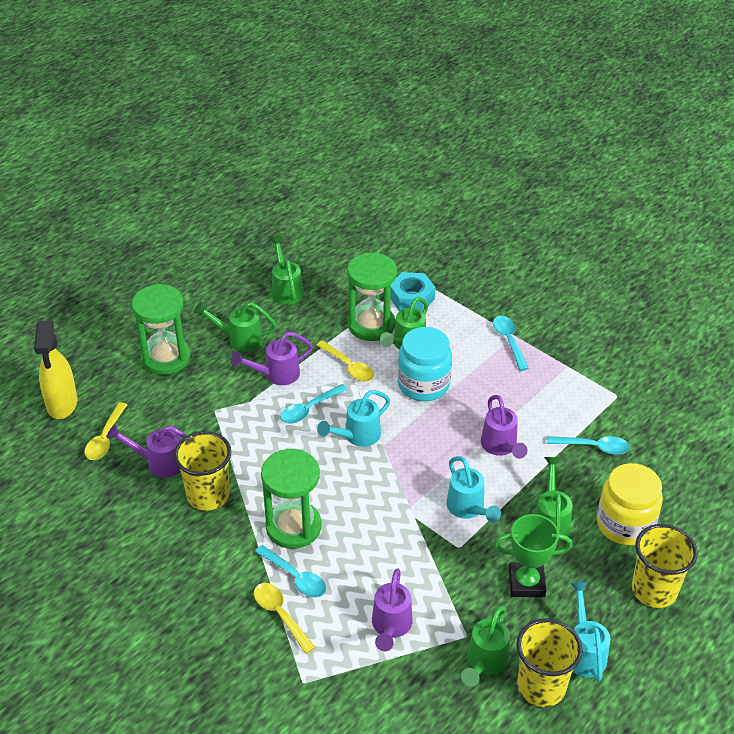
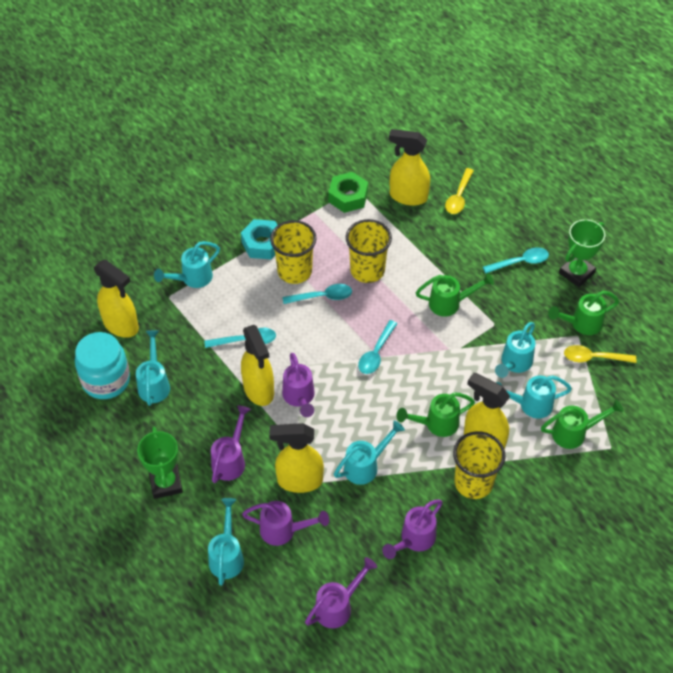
green hourglass: 3 -> 0
green nut: 0 -> 1
green trophy: 1 -> 2
green watering can: 5 -> 4
purple watering can: 4 -> 5
turquoise watering can: 3 -> 6
yellow jar: 1 -> 0
yellow spoon: 3 -> 2
yellow spray bottle: 1 -> 5

